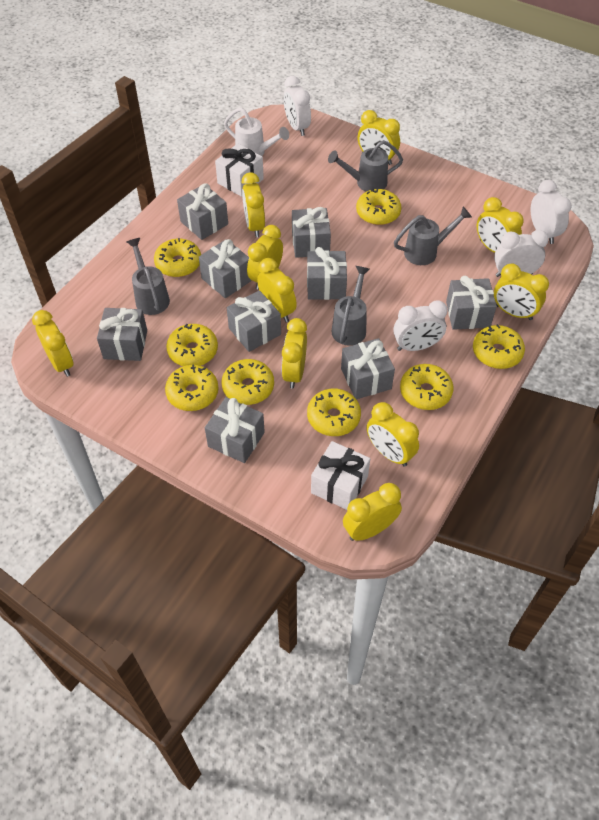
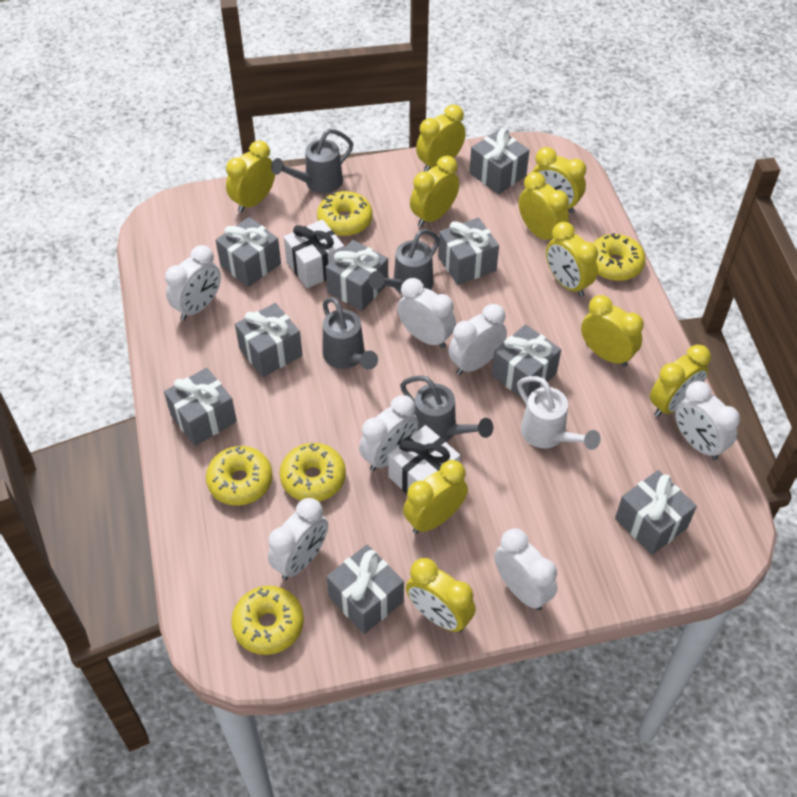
white clock: 4 -> 7
yellow donut: 8 -> 5

